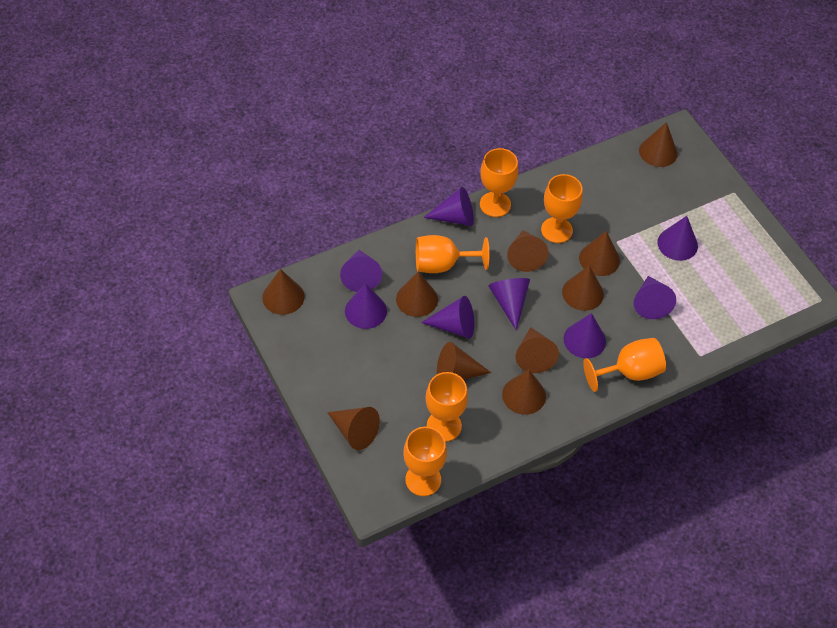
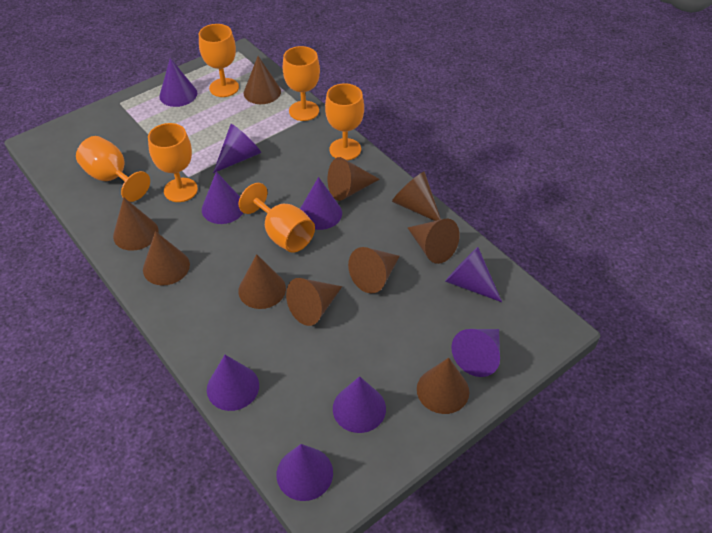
purple cone: 8 -> 9

